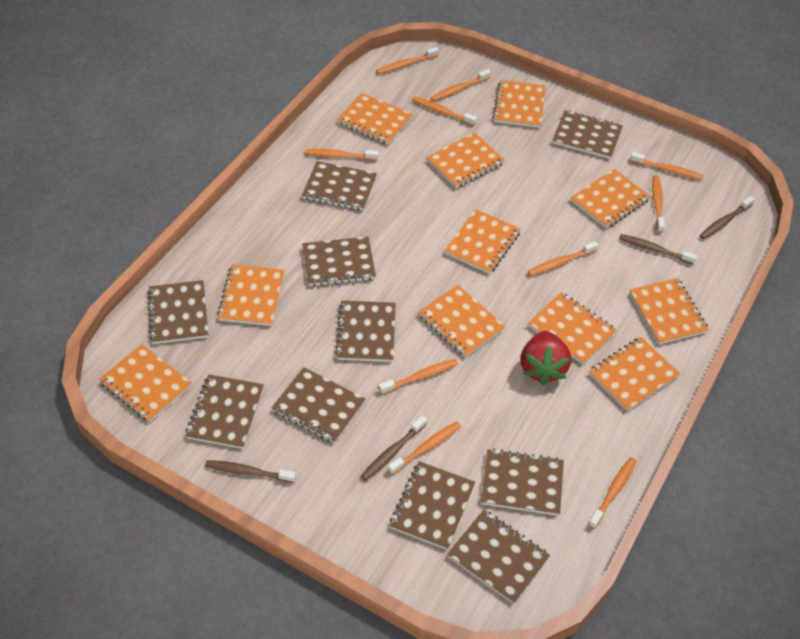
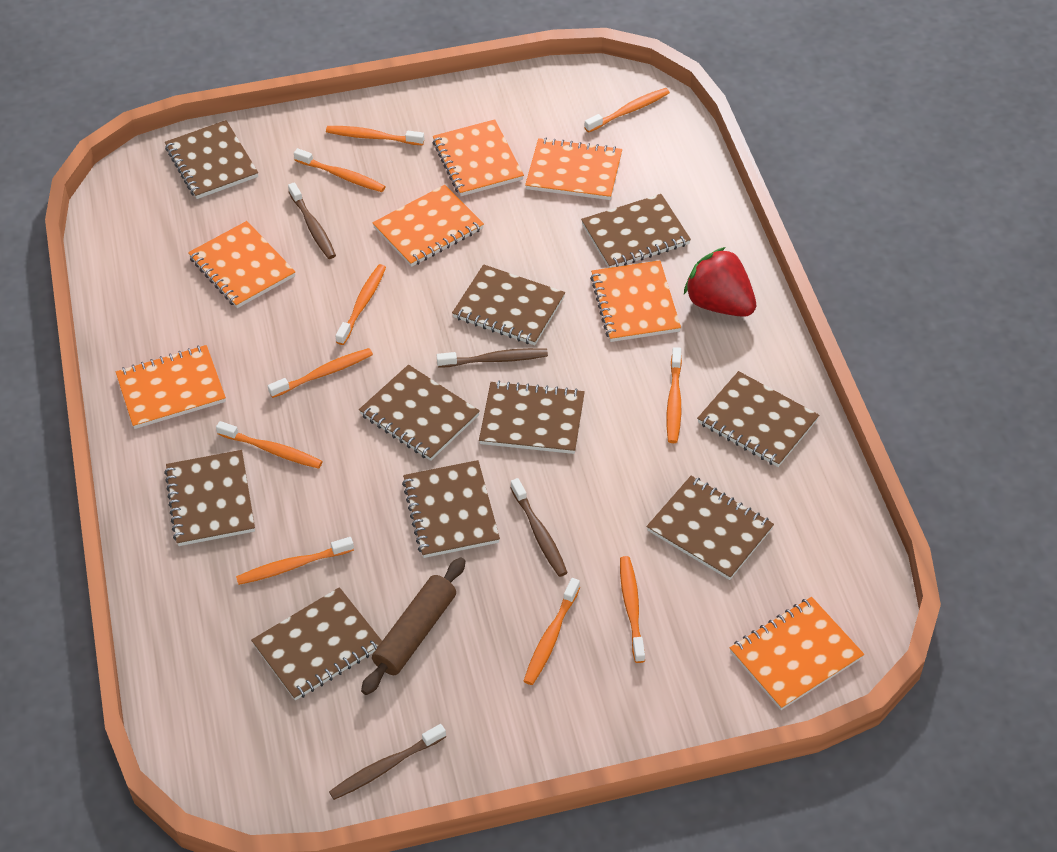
brown rolling pin: 0 -> 1
orange notebook: 11 -> 7

